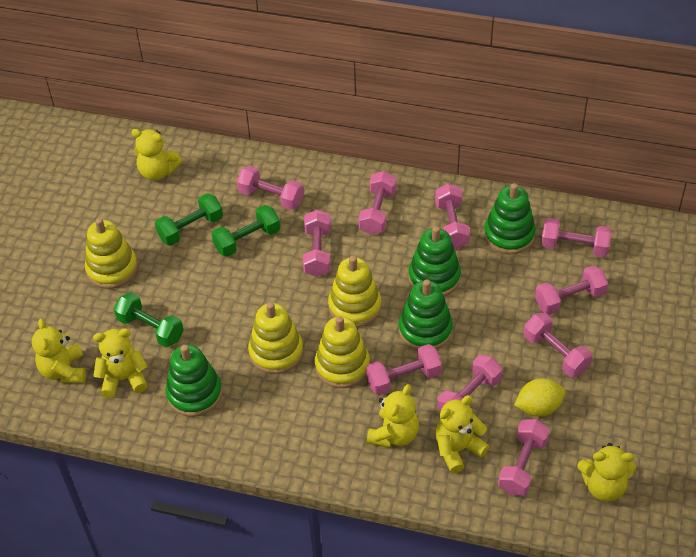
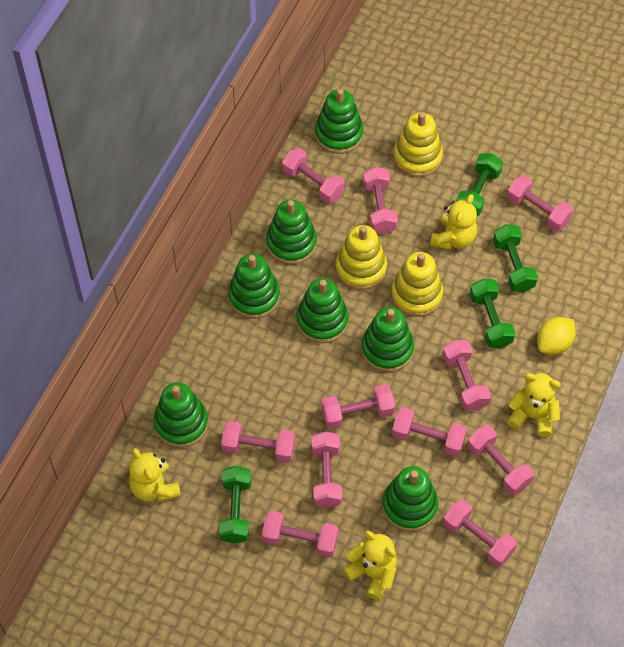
green dumbbell: 3 -> 4
green stacking toy: 4 -> 7
pink dumbbell: 10 -> 11
yellow stacking toy: 4 -> 3
yellow teddy bear: 6 -> 4

